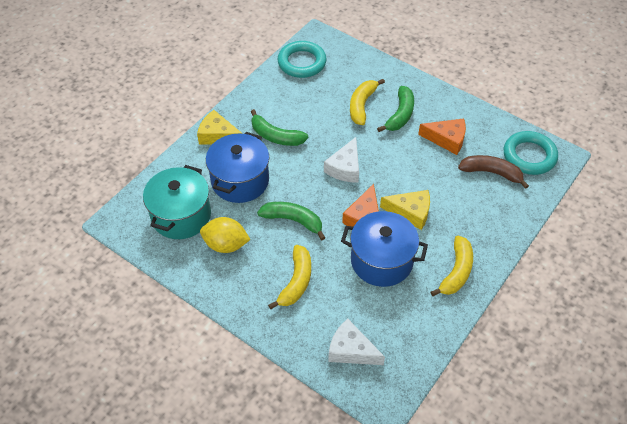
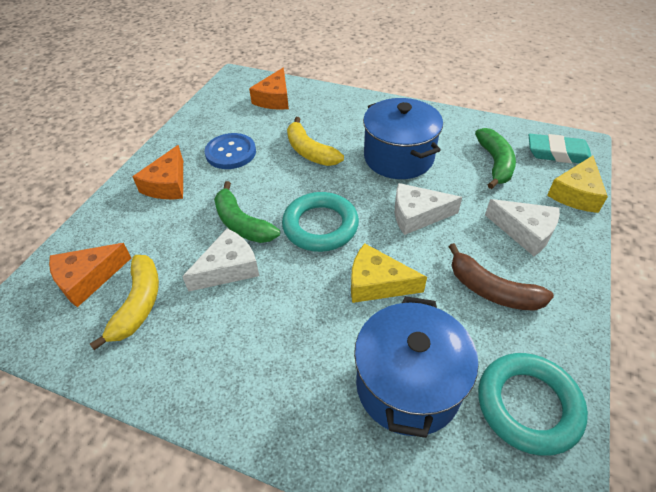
blue button: 0 -> 1
green banana: 3 -> 2
orange cheese: 2 -> 3
turquoise eraser: 0 -> 1
turquoise pot: 1 -> 0
white cheese: 2 -> 3
yellow banana: 3 -> 2
yellow lemon: 1 -> 0

